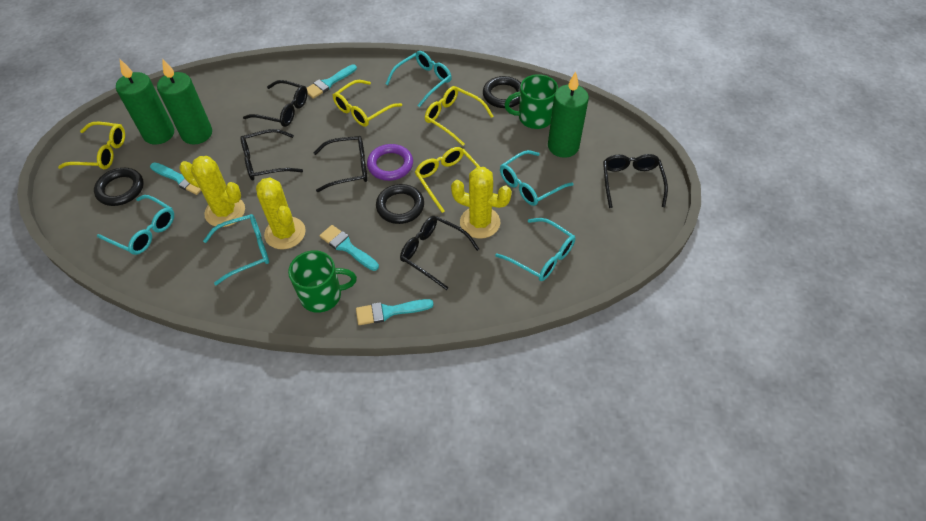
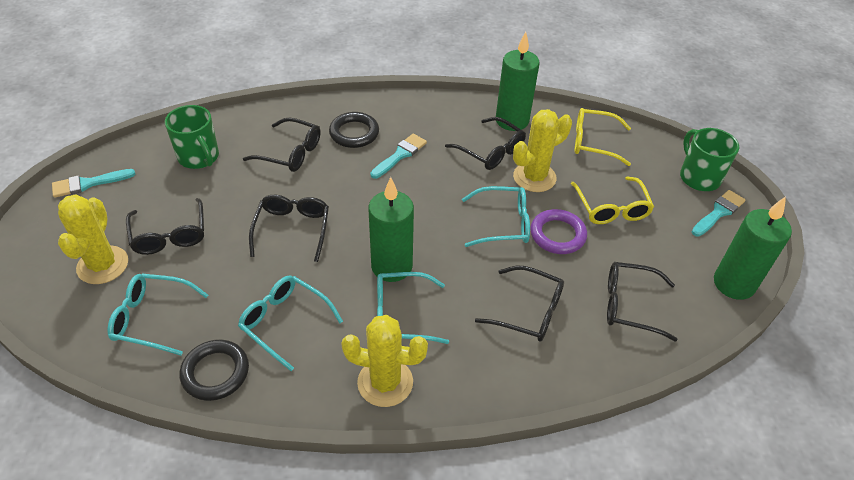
black glasses: 5 -> 6
black ring: 3 -> 2
turquoise brush: 4 -> 3
turquoise glasses: 5 -> 4
yellow glasses: 4 -> 2

